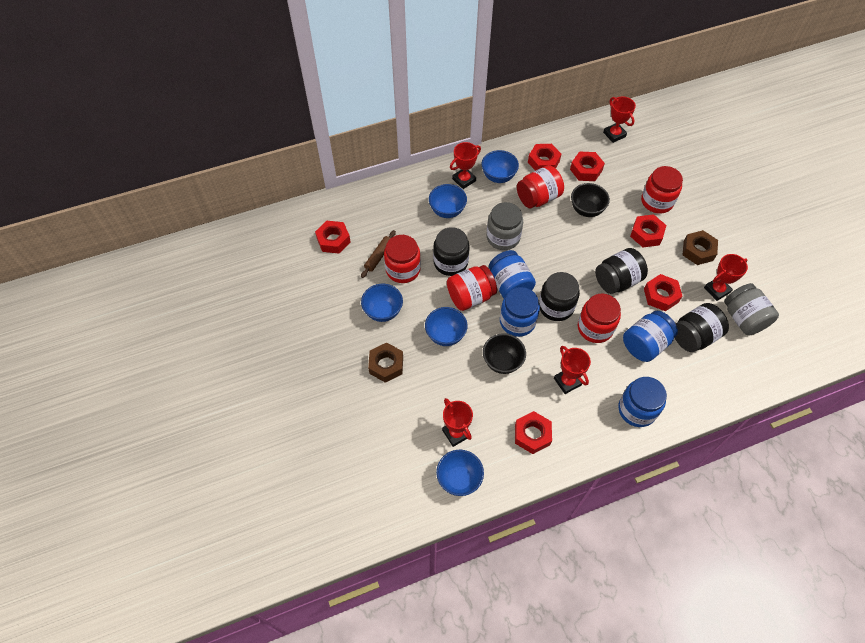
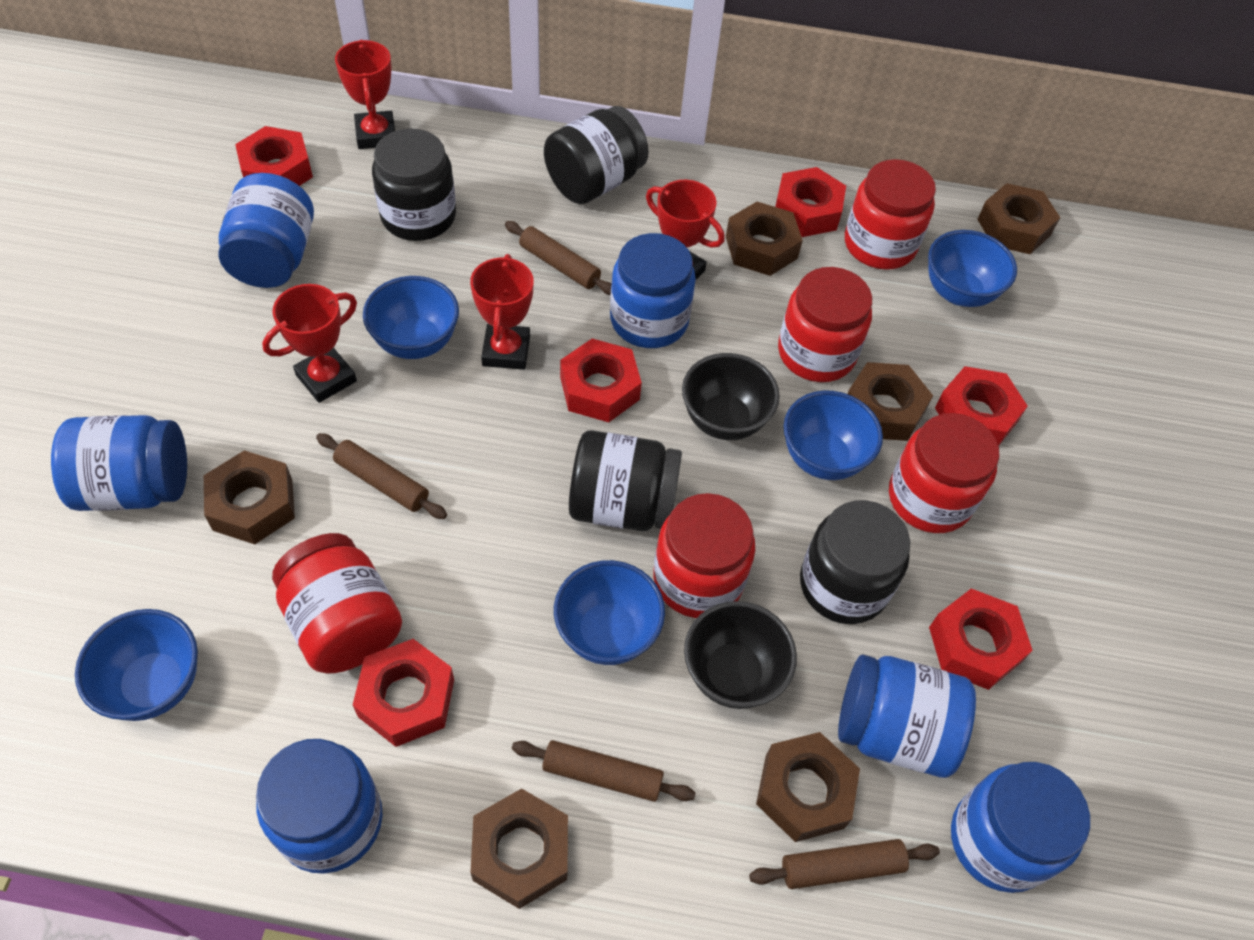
blue jar: 4 -> 6
brown nut: 2 -> 6
brown rolling pin: 1 -> 4
grey jar: 2 -> 0
red trophy: 5 -> 4

